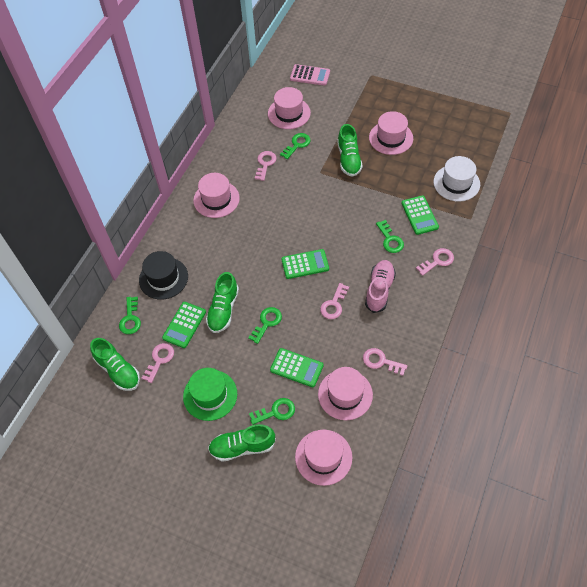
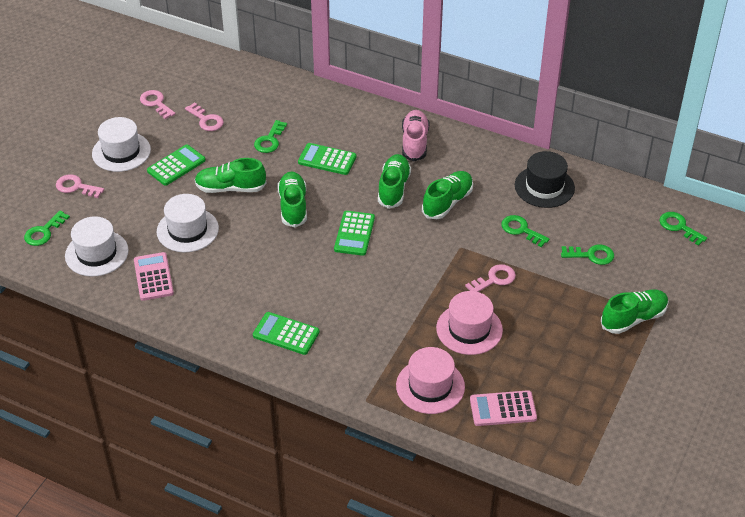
green hat: 1 -> 0
green shoe: 4 -> 5
pink calculator: 1 -> 2
pink hat: 5 -> 2
pink key: 5 -> 4
white hat: 1 -> 3

